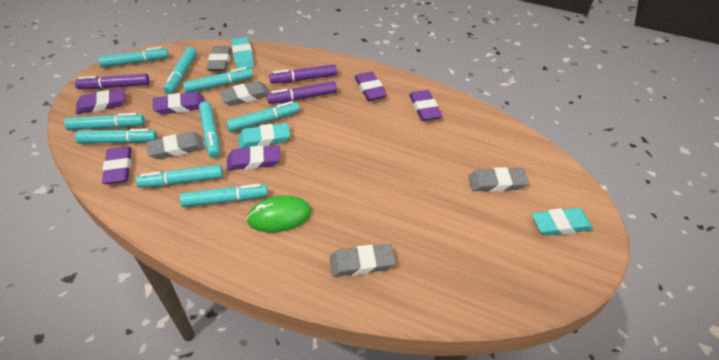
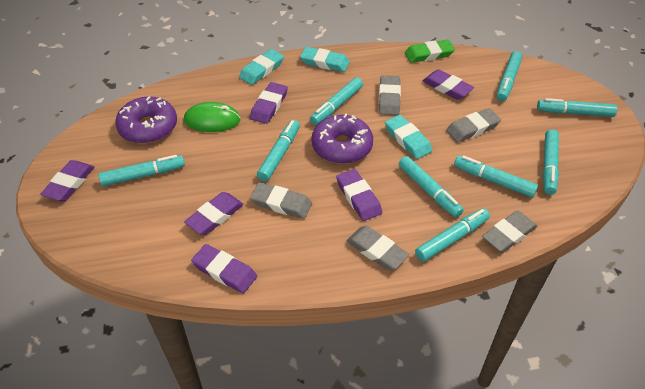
green eraser: 0 -> 1
purple donut: 0 -> 2
purple marker: 3 -> 0

